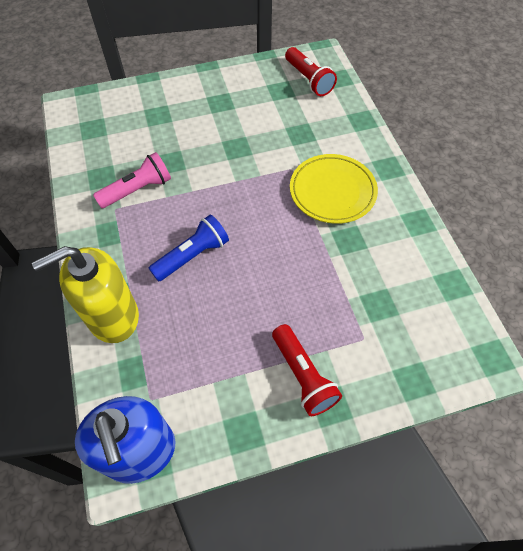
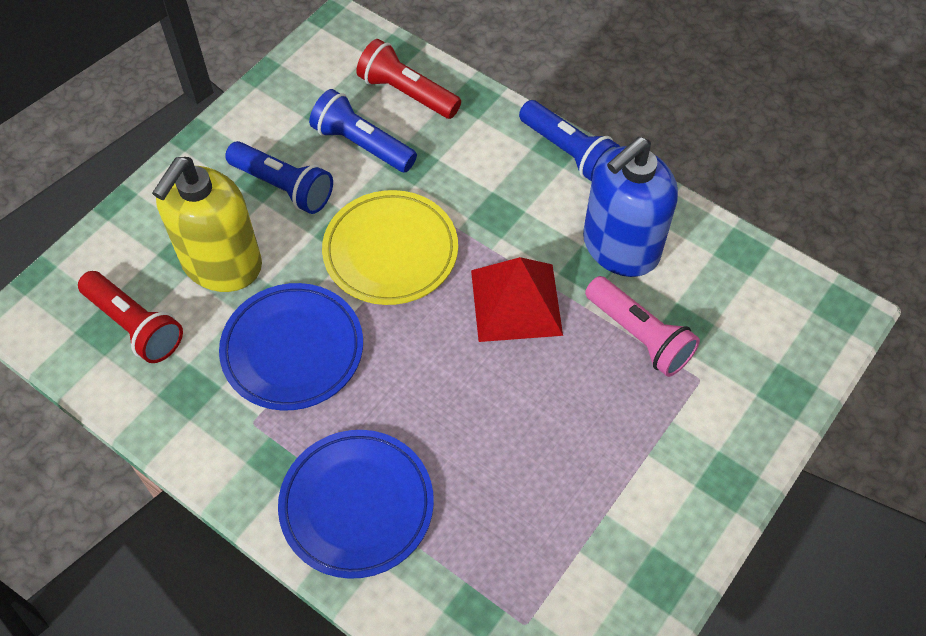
blue flashlight: 1 -> 3
blue plate: 0 -> 2
red pyramid: 0 -> 1

